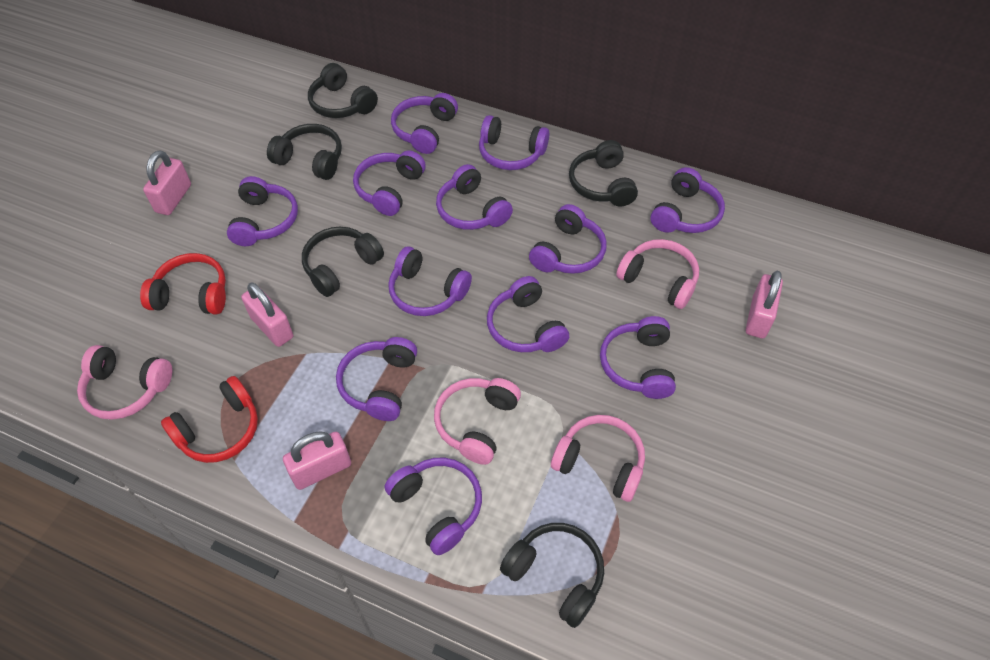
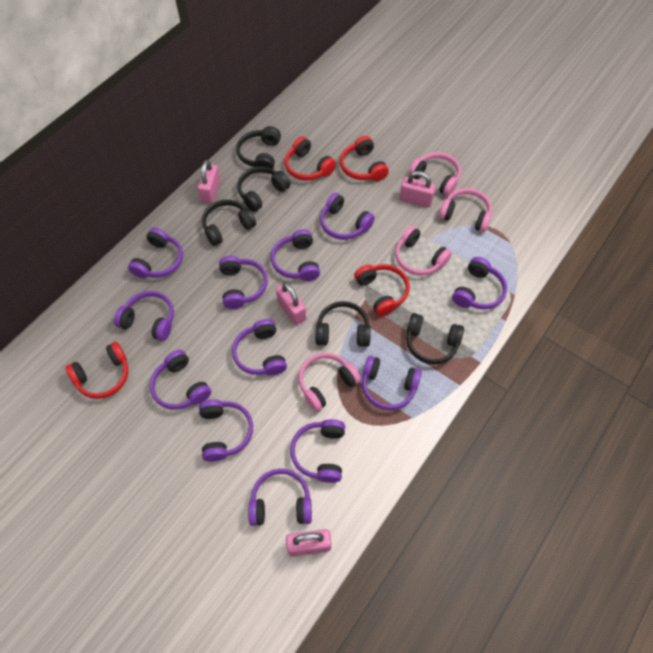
red headphones: 2 -> 4

